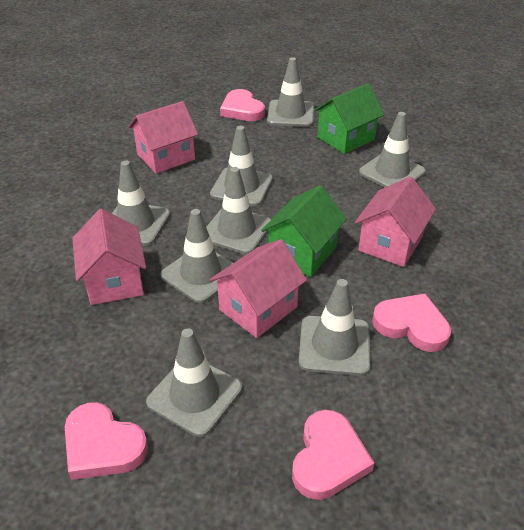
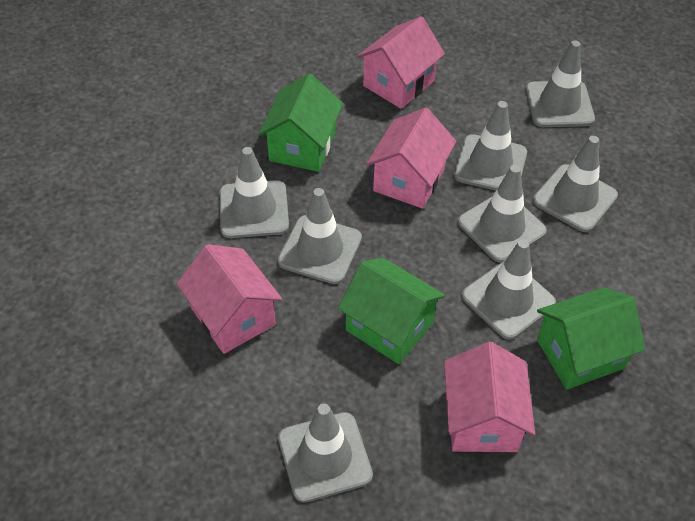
green house: 2 -> 3
pink heart: 4 -> 0

